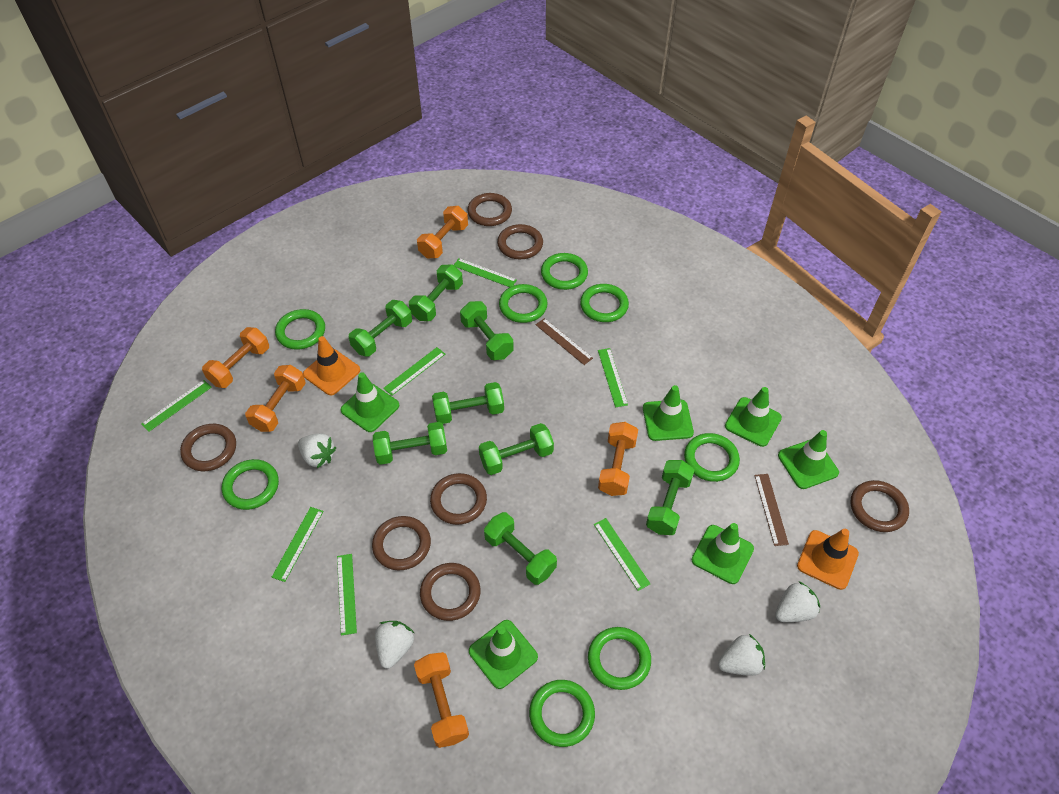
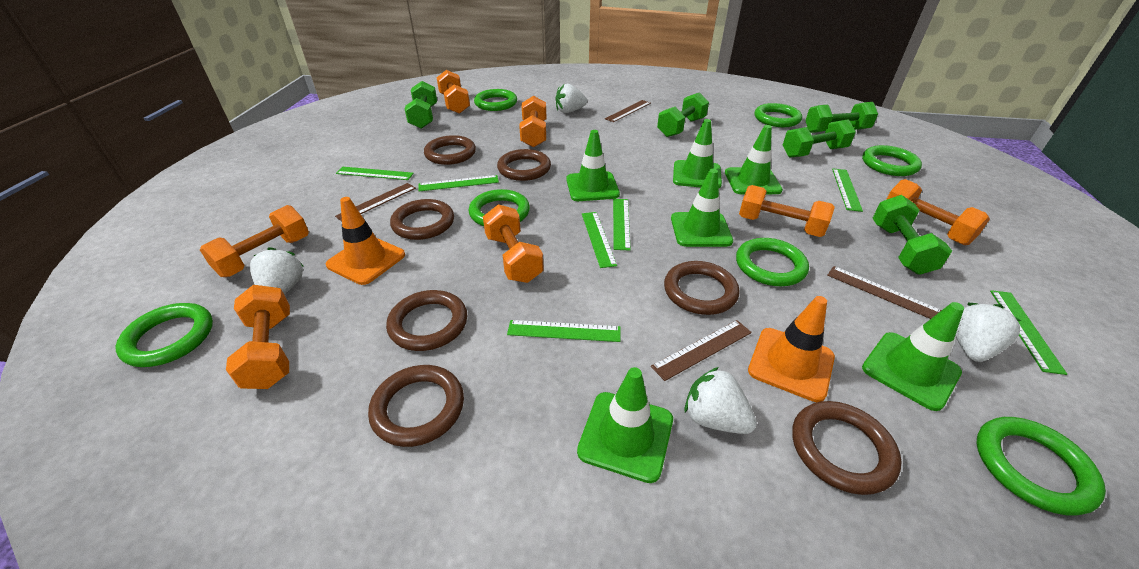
brown ruler: 2 -> 4
green dumbbell: 8 -> 5
green ring: 8 -> 7
orange dumbbell: 5 -> 7

